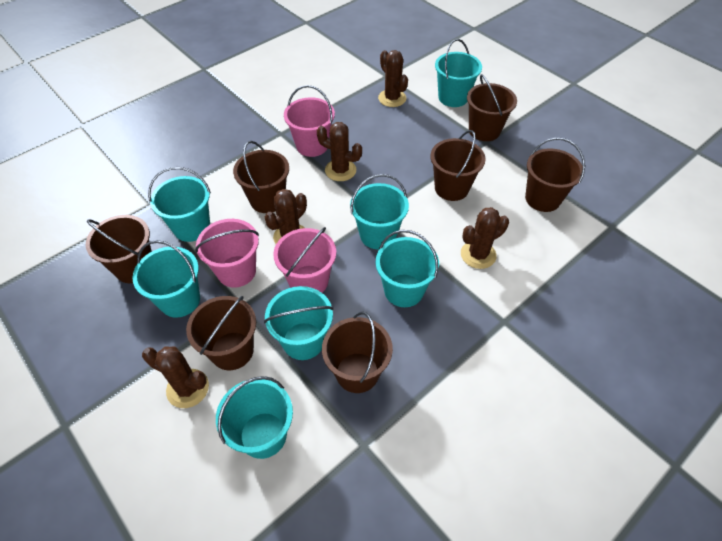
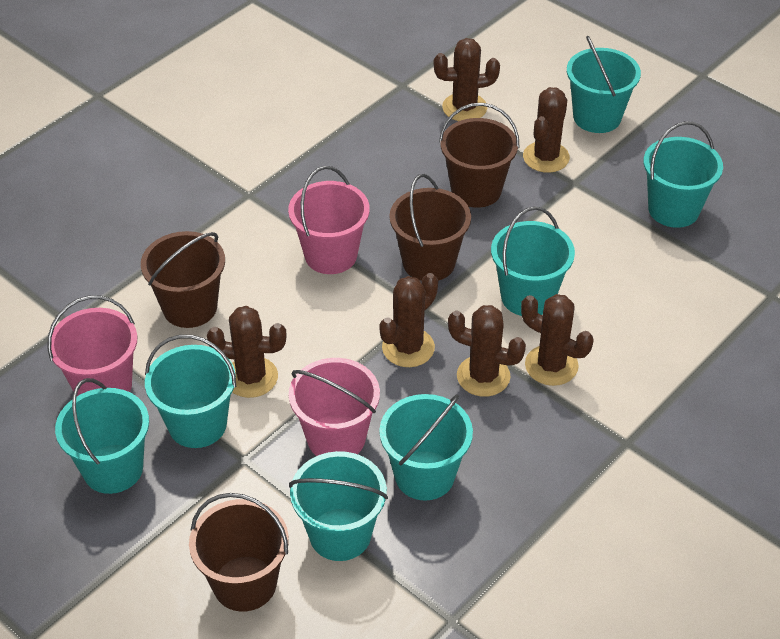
brown bucket: 7 -> 4
brown cactus: 5 -> 6

